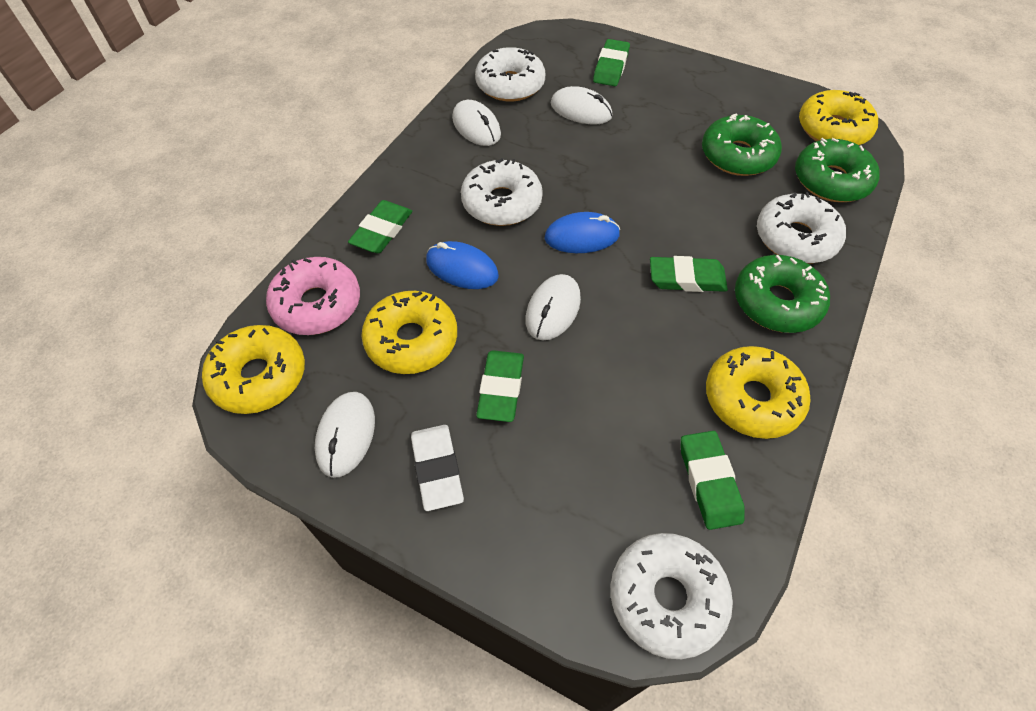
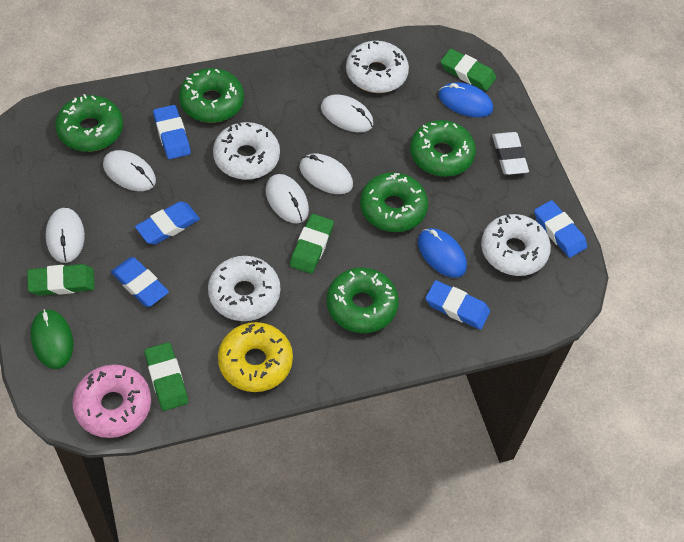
blue eraser: 0 -> 5
green donut: 3 -> 5
green eraser: 5 -> 4
green mouse: 0 -> 1
white mouse: 4 -> 5
yellow donut: 4 -> 1

